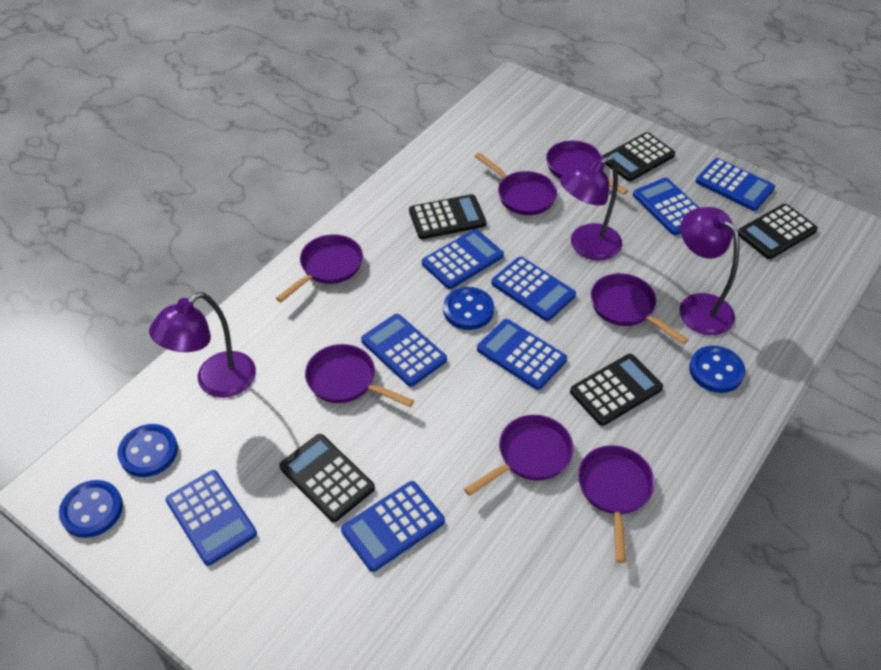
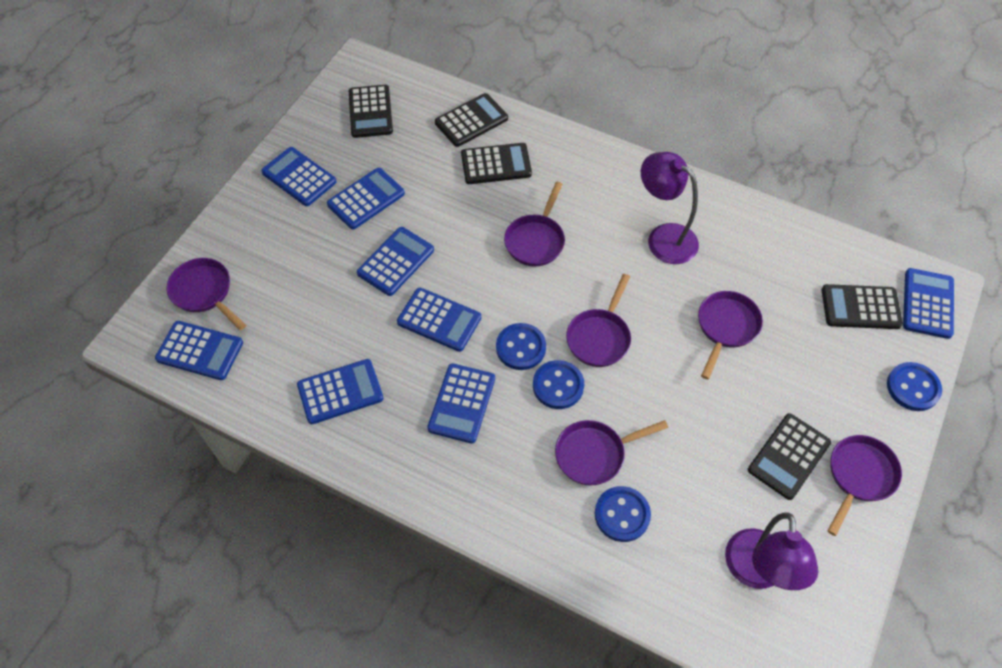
purple lamp: 3 -> 2
purple pan: 7 -> 6

